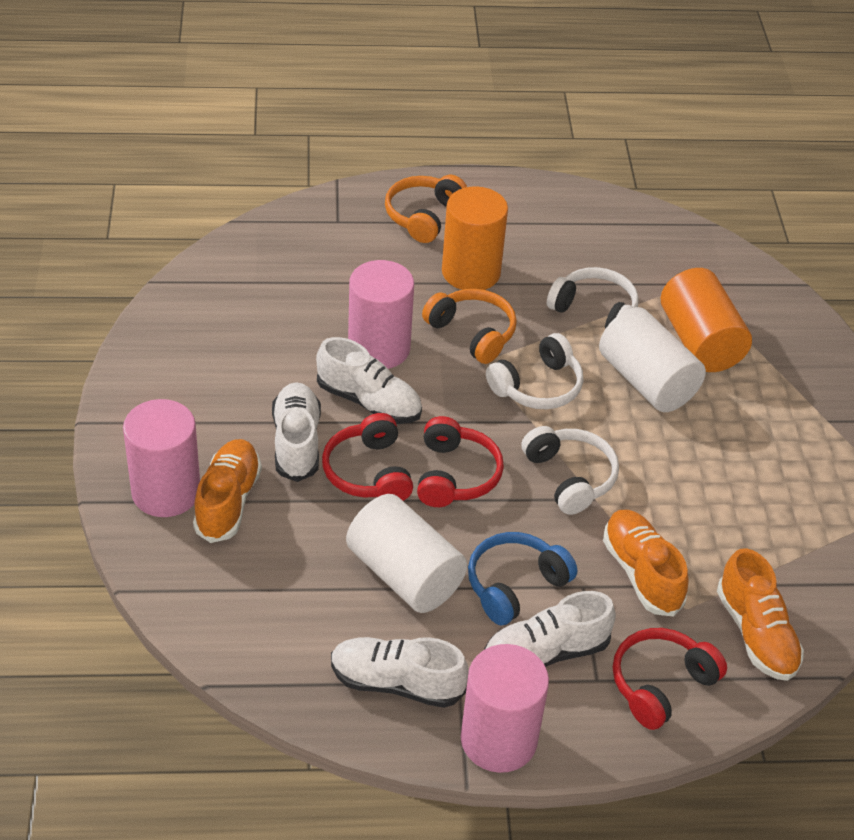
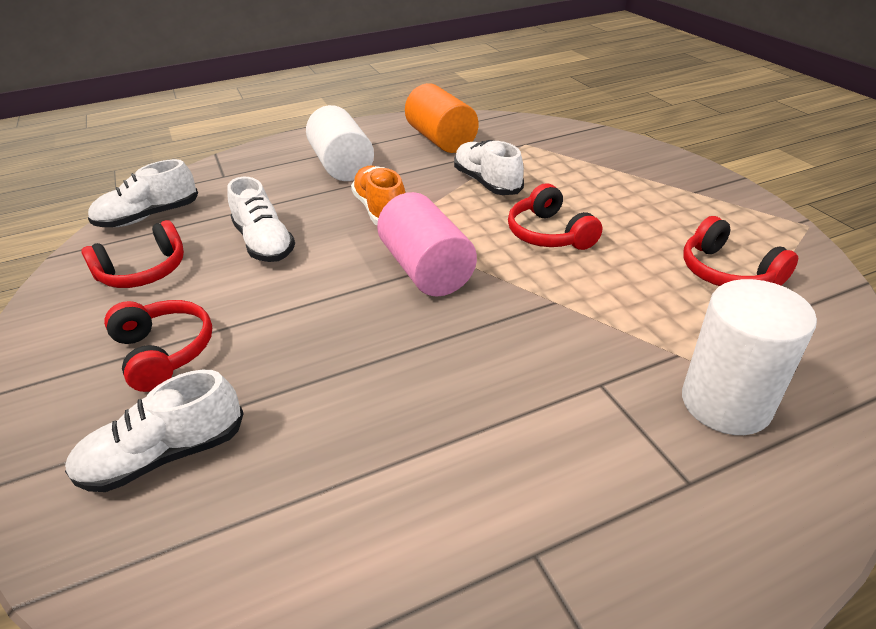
blue headphones: 1 -> 0
orange cylinder: 2 -> 1
orange headphones: 2 -> 0
orange shoe: 3 -> 1
pink cylinder: 3 -> 1
red headphones: 3 -> 4
white headphones: 3 -> 0

